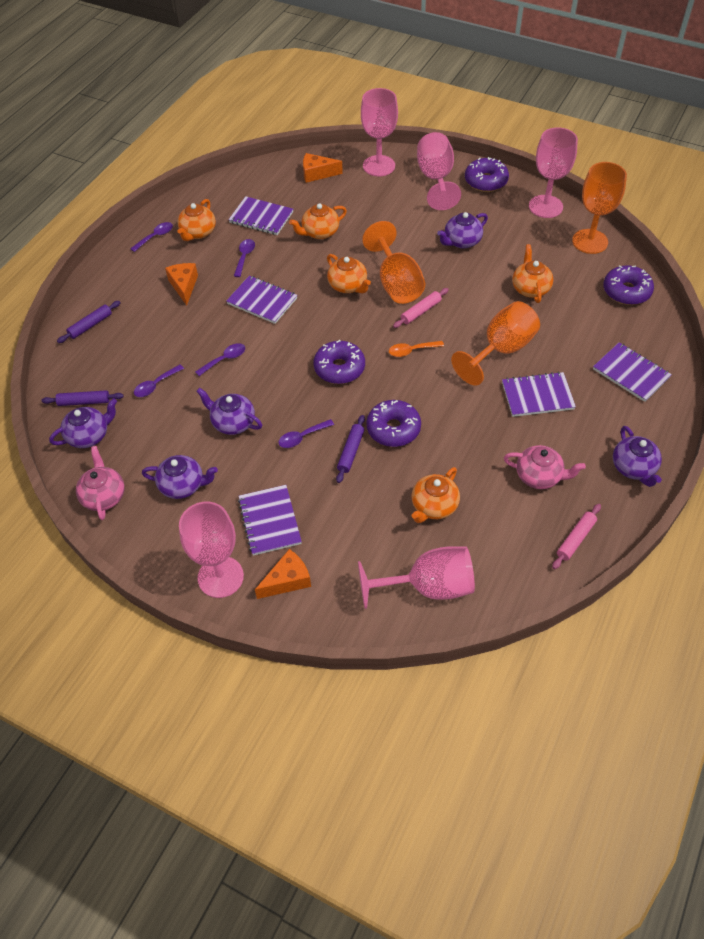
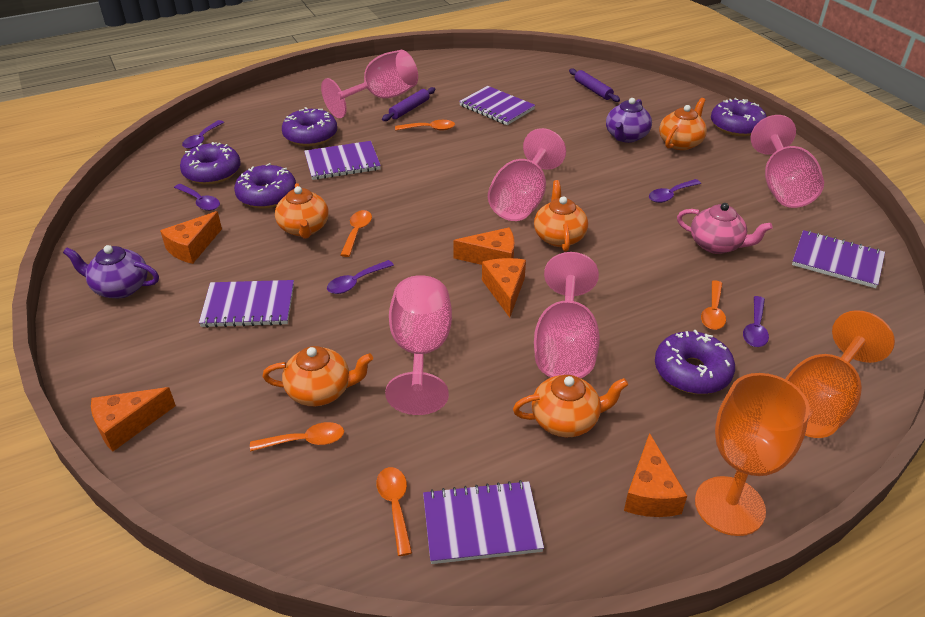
orange cheese: 3 -> 5
orange goblet: 3 -> 2
orange spoon: 1 -> 5
pink rolling pin: 2 -> 0
pink teapot: 2 -> 1
purple donut: 4 -> 5
purple rolling pin: 3 -> 2
purple teapot: 5 -> 2

